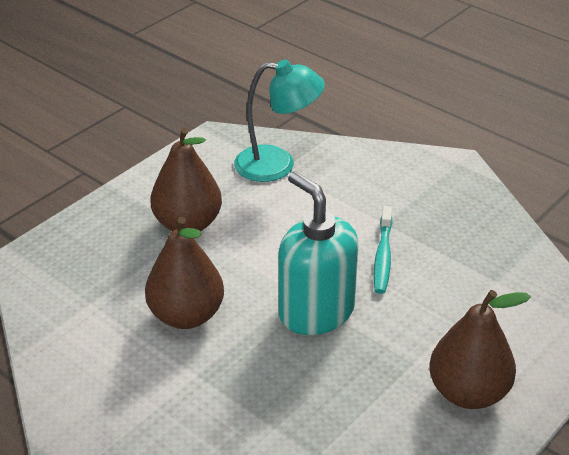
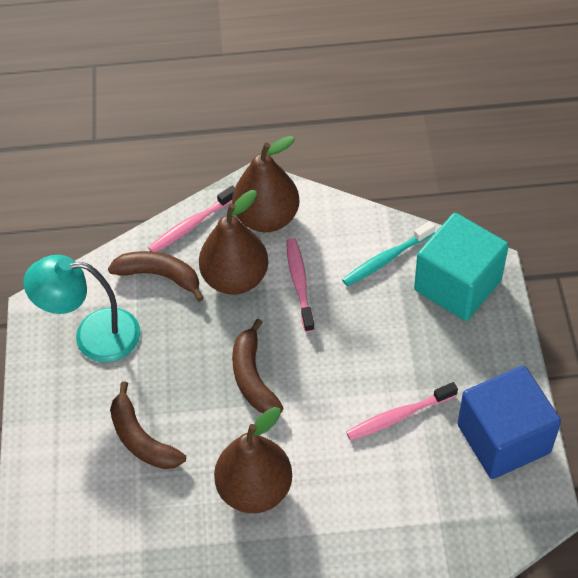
blue cube: 0 -> 1
brown banana: 0 -> 3
pink toothbrush: 0 -> 3
turquoise cube: 0 -> 1
turquoise soap dispenser: 1 -> 0

